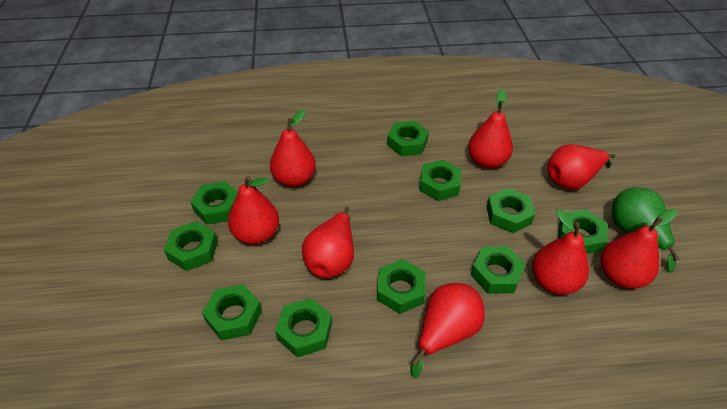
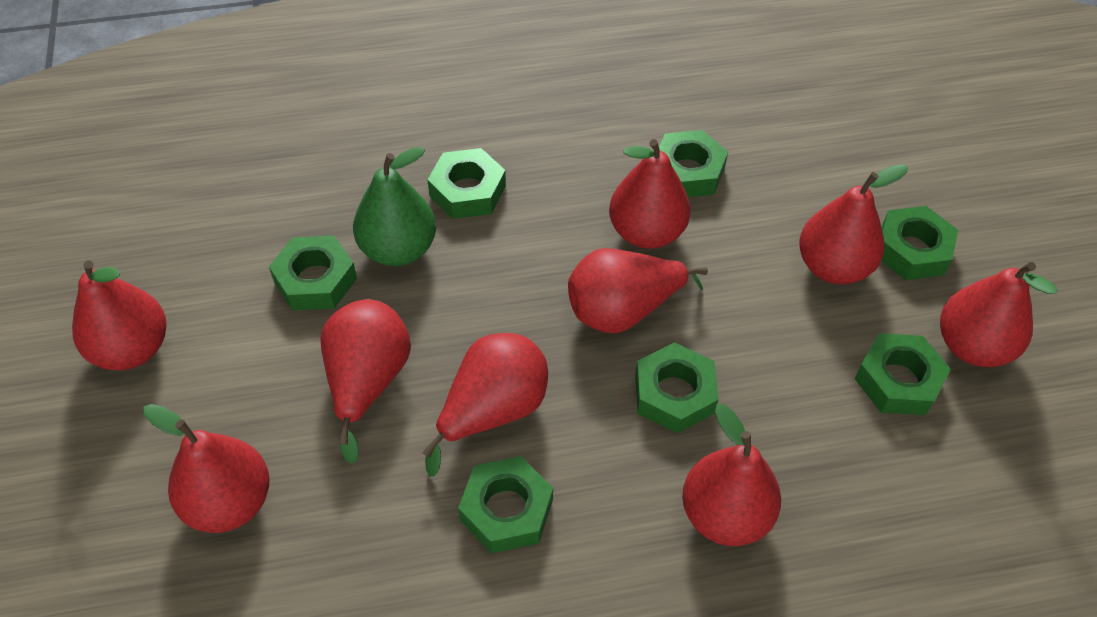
green nut: 10 -> 7
red pear: 8 -> 9

